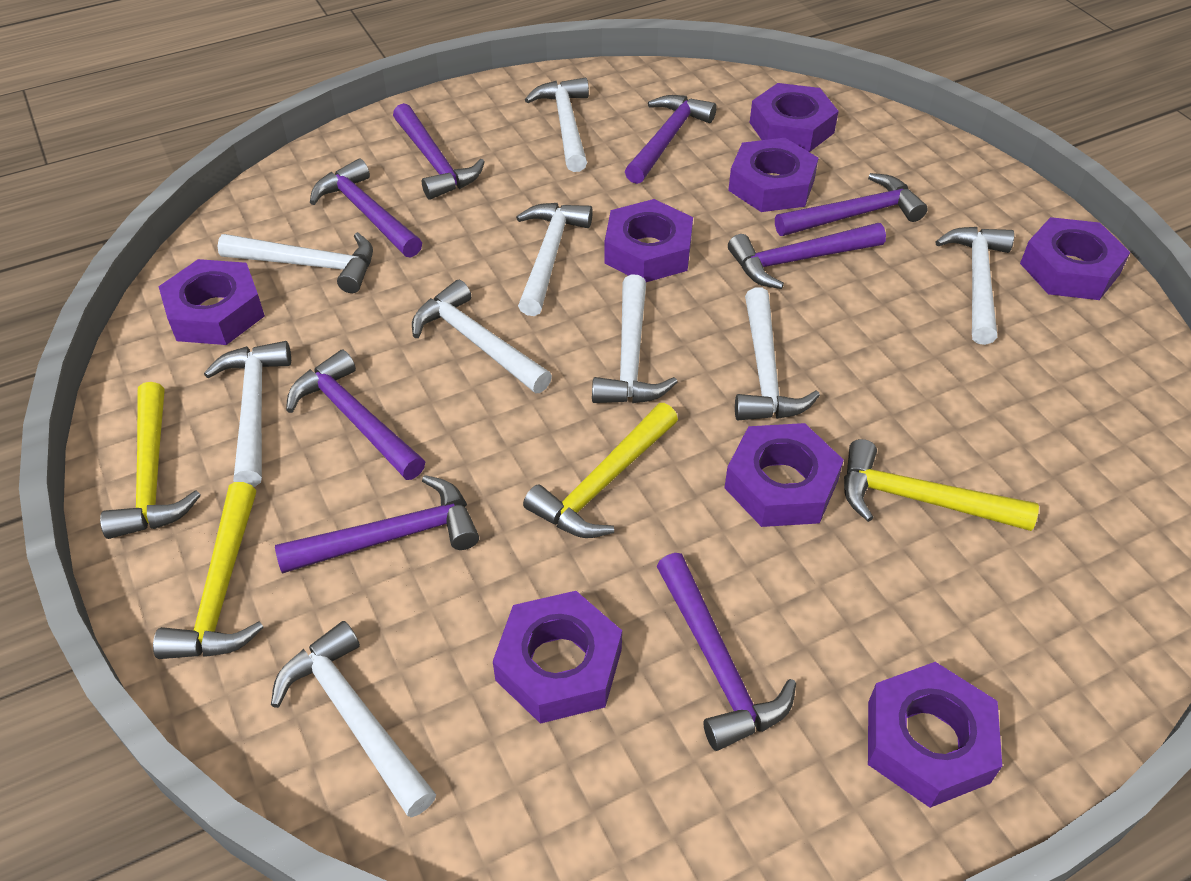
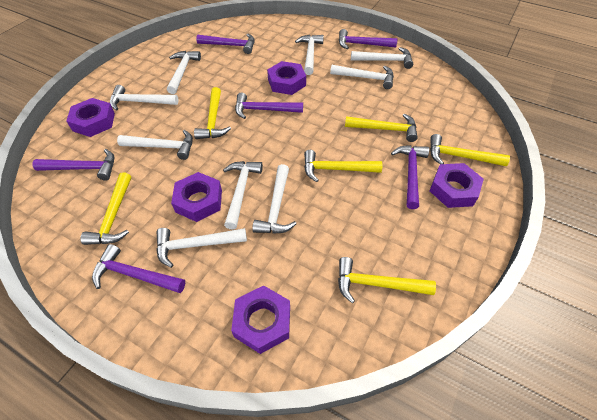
purple hammer: 8 -> 6
purple nut: 8 -> 5
yellow hammer: 4 -> 6

